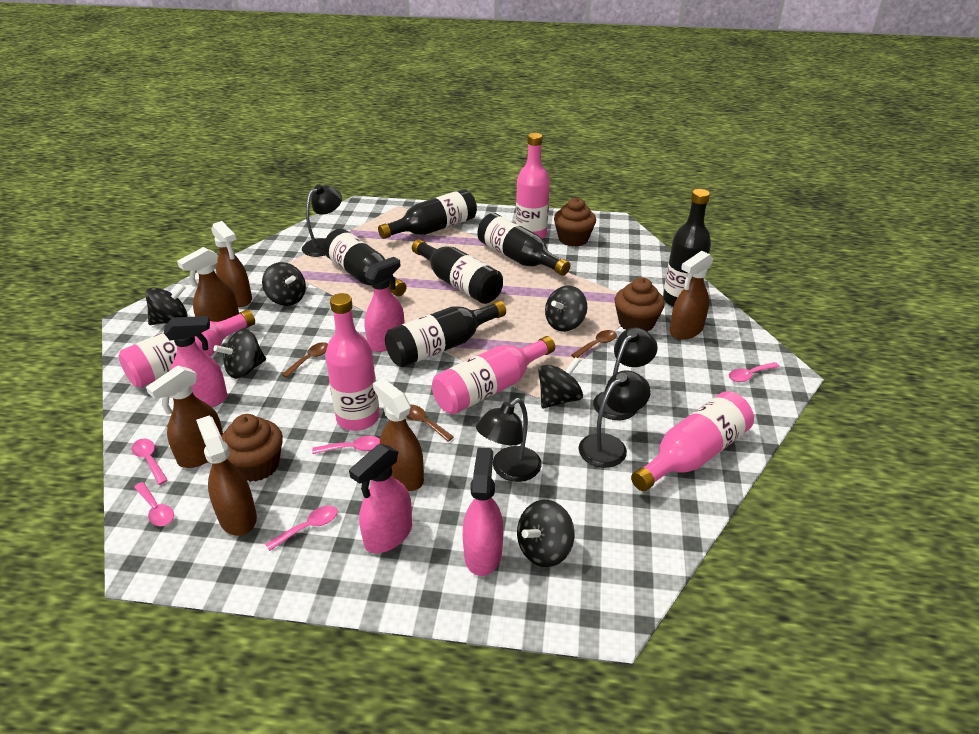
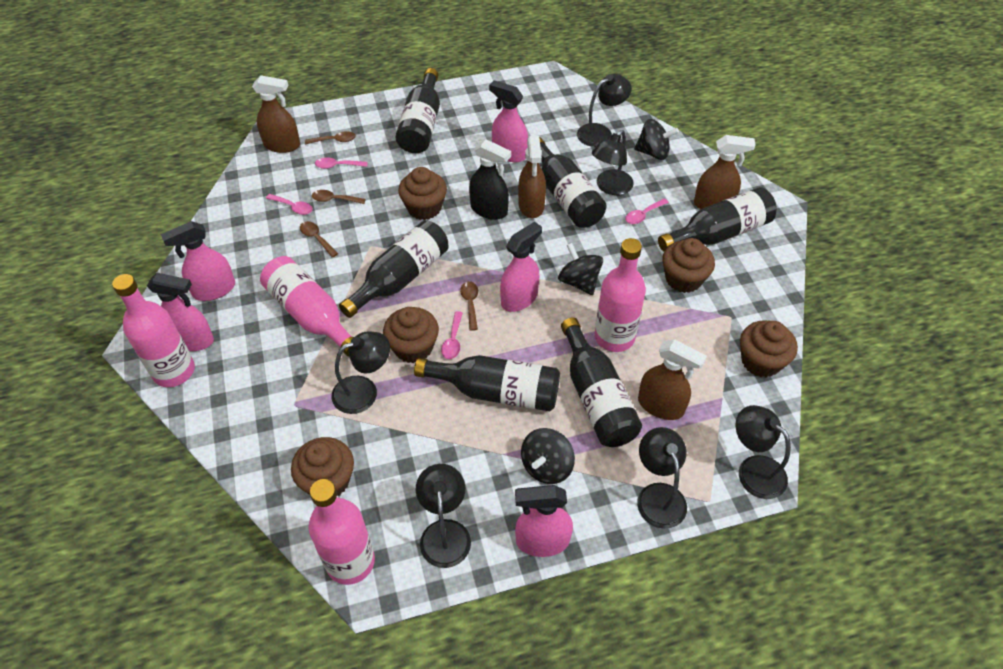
black lamp: 4 -> 6
black spinning top: 6 -> 3
black spray bottle: 0 -> 1
brown cupcake: 3 -> 5
brown spoon: 3 -> 4
brown spray bottle: 6 -> 4
pink bottle: 5 -> 4
pink spoon: 5 -> 4
pink spray bottle: 4 -> 5

